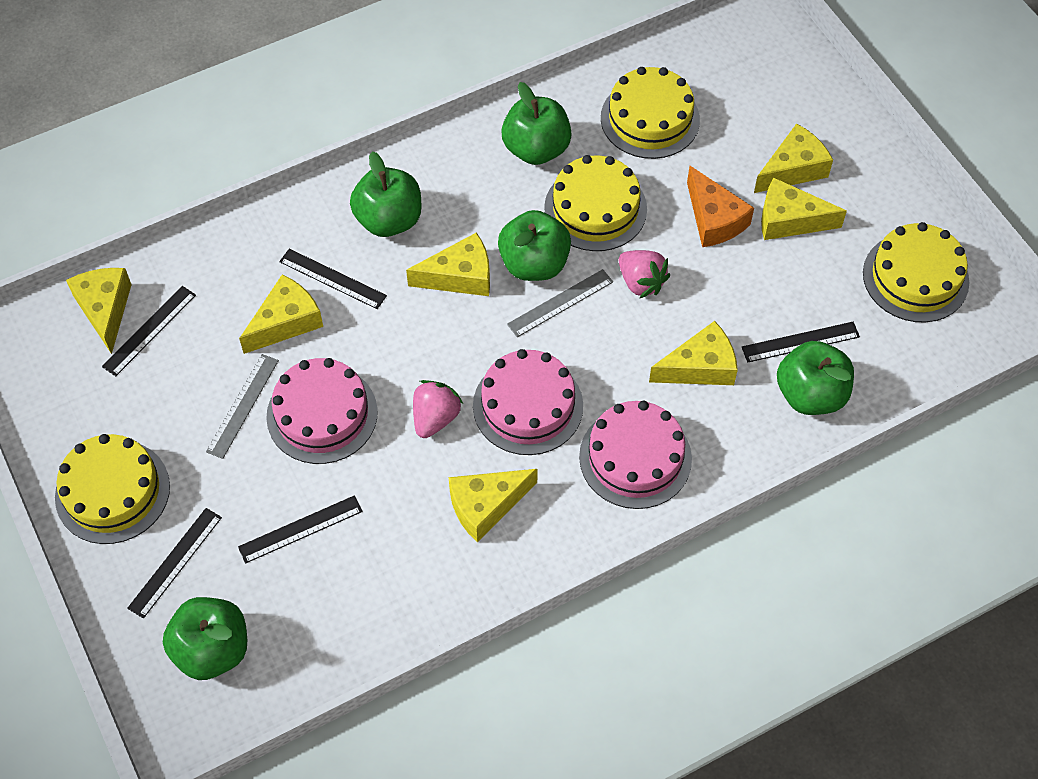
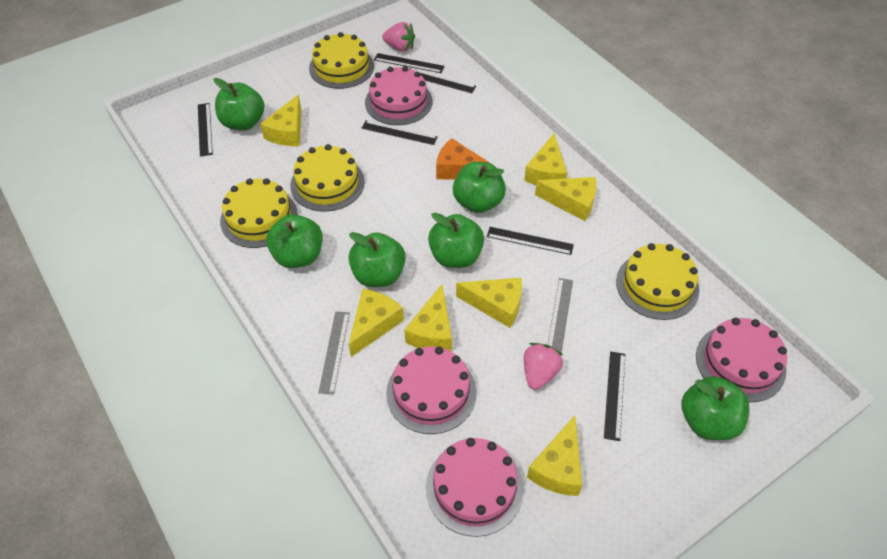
black ruler: 5 -> 6
green apple: 5 -> 6
pink cake: 3 -> 4

